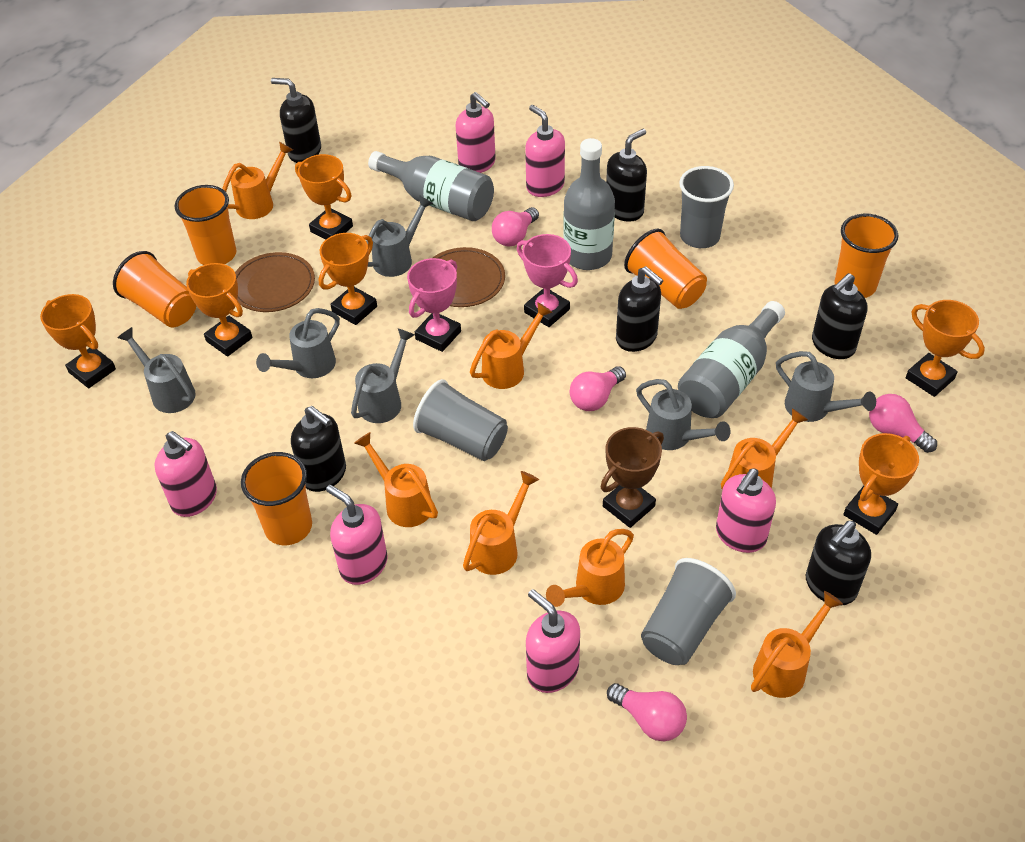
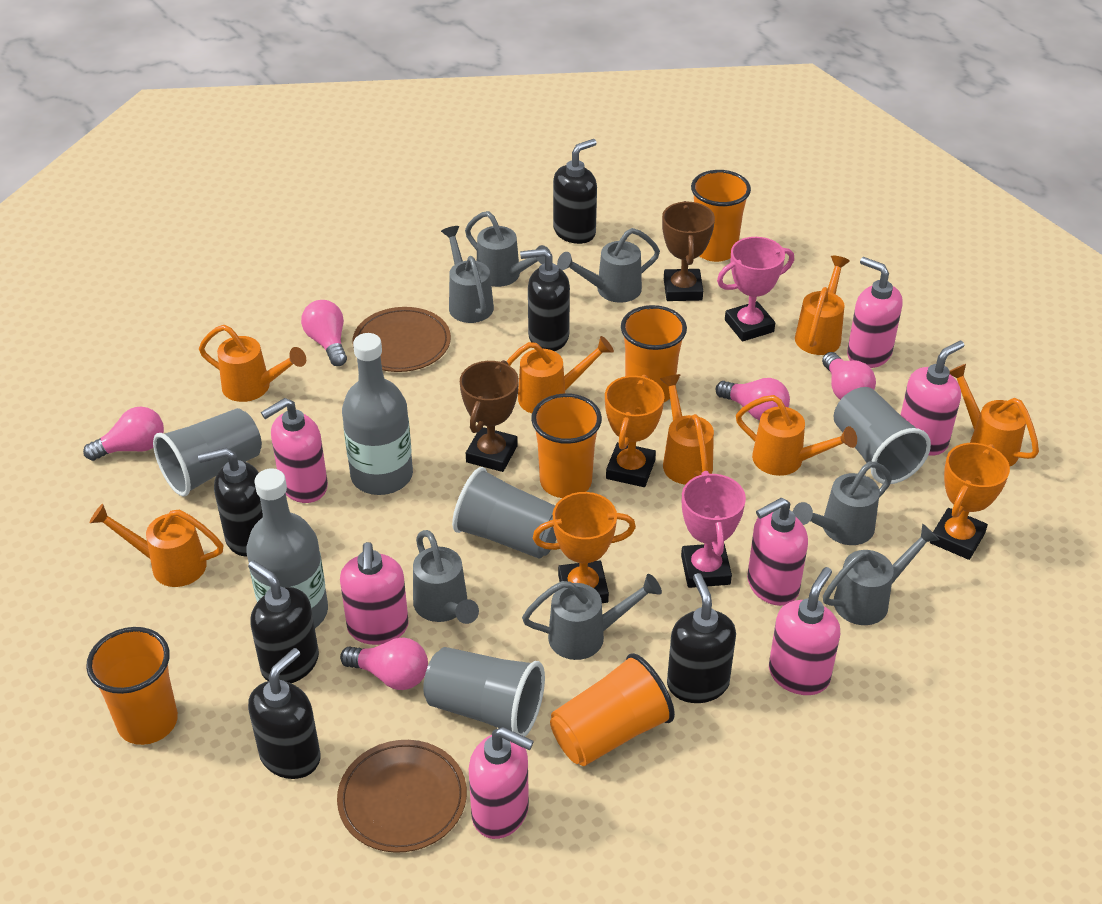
brown trophy: 1 -> 2
grey bottle: 3 -> 2
grey cup: 3 -> 4
grey watering can: 6 -> 7
orange trophy: 6 -> 3
pink light bulb: 4 -> 5
pink soap dispenser: 6 -> 7

